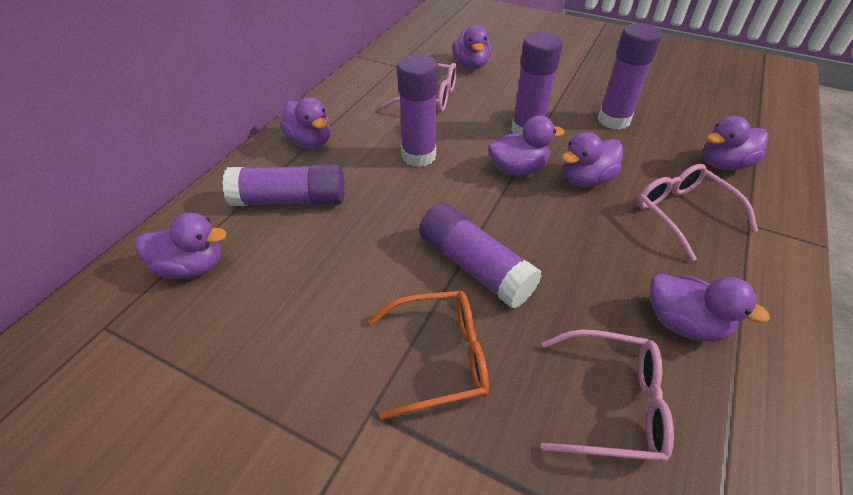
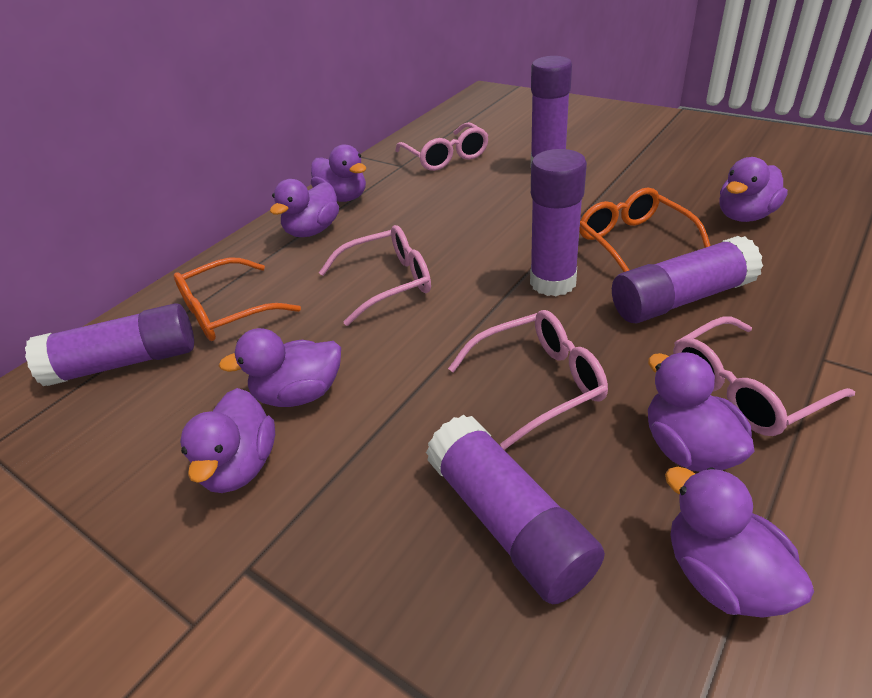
orange glasses: 1 -> 2
pink glasses: 3 -> 4

